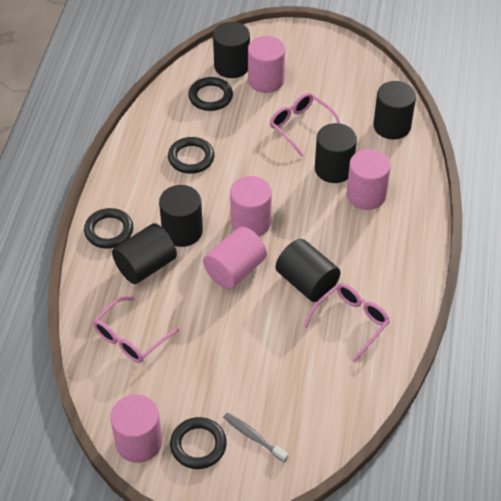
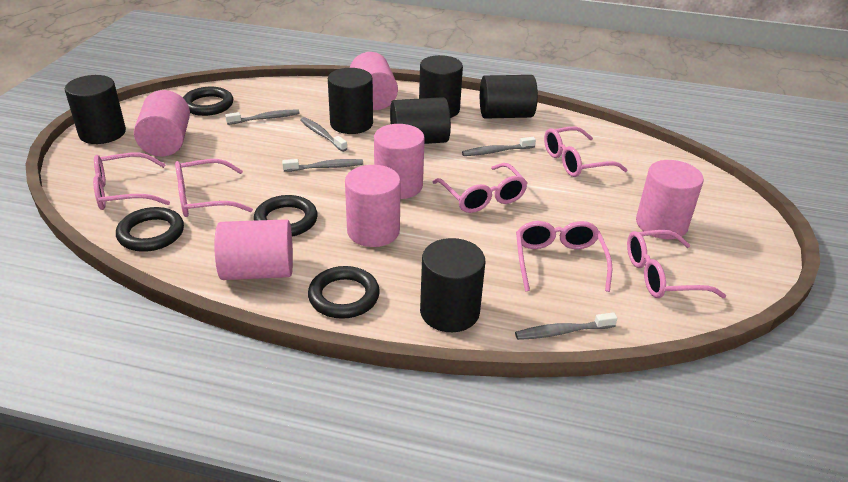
grey toothbrush: 1 -> 5
pink cylinder: 5 -> 6
pink glasses: 3 -> 6

